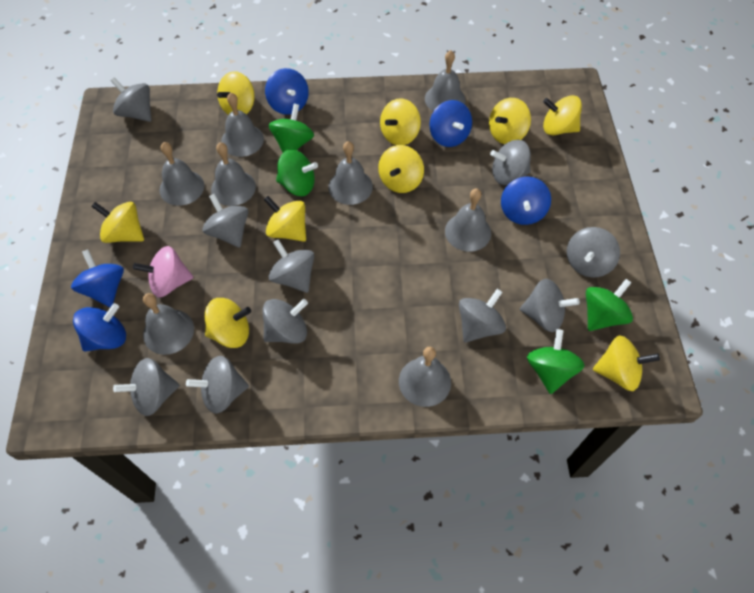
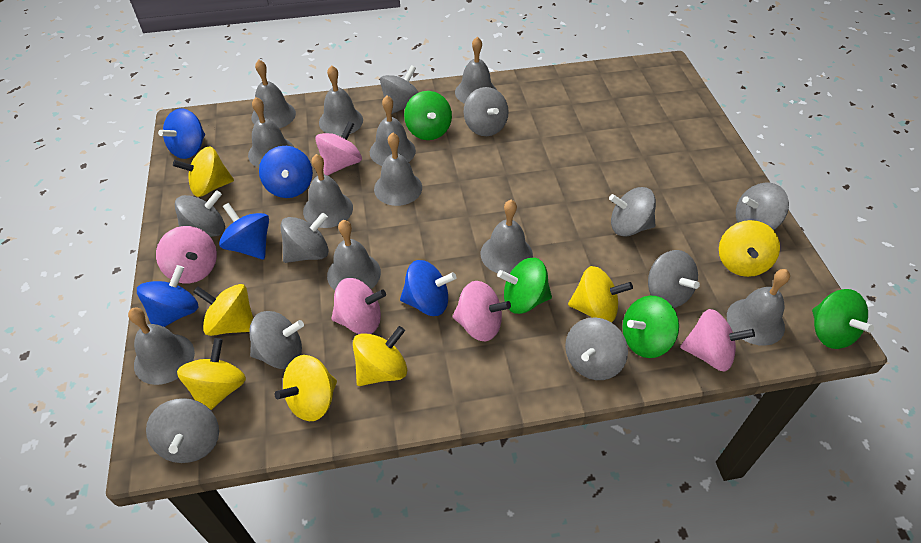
grey bell: 8 -> 11
pink spinning top: 1 -> 5
yellow spinning top: 9 -> 7

